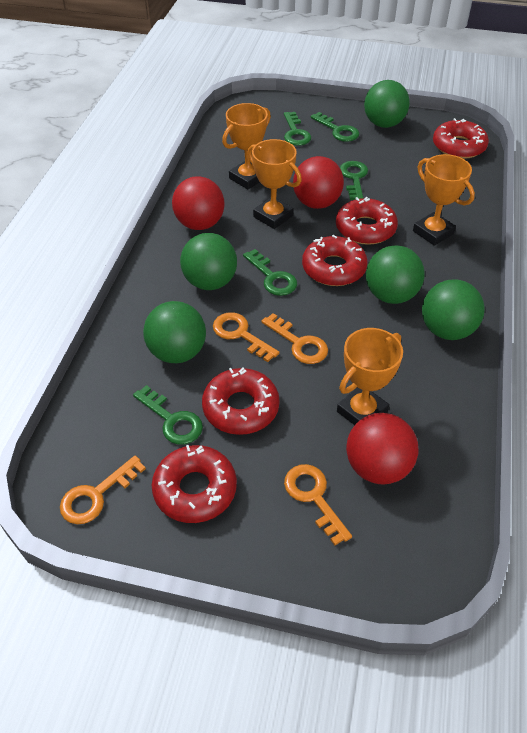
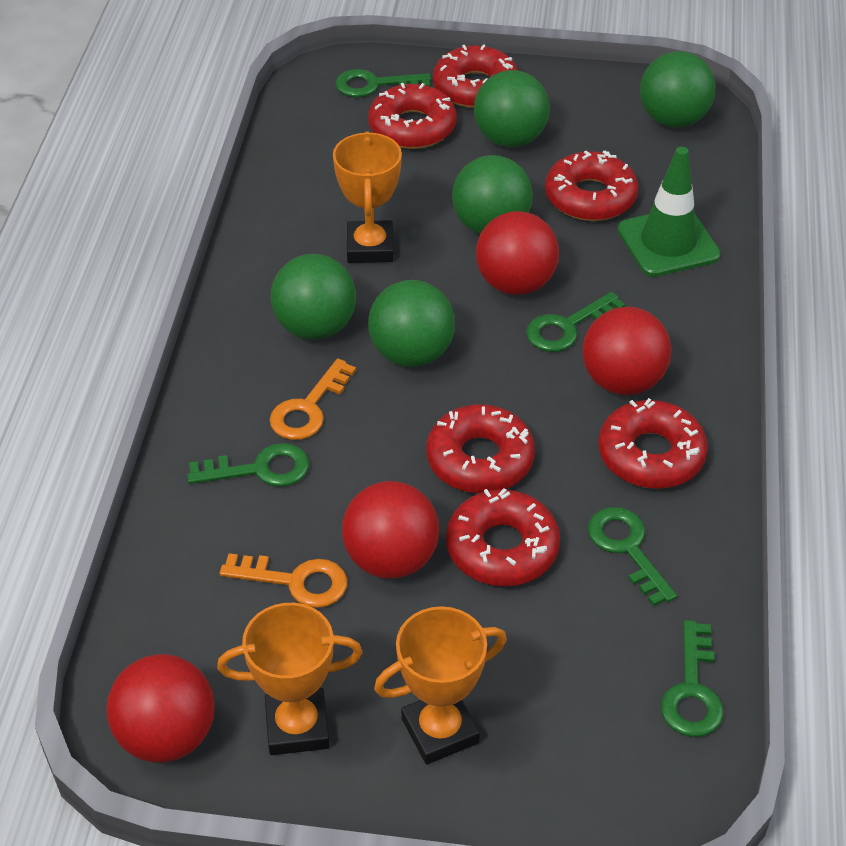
green traffic cone: 0 -> 1
orange key: 4 -> 2
orange trophy: 4 -> 3
red ball: 3 -> 4
red donut: 5 -> 6

